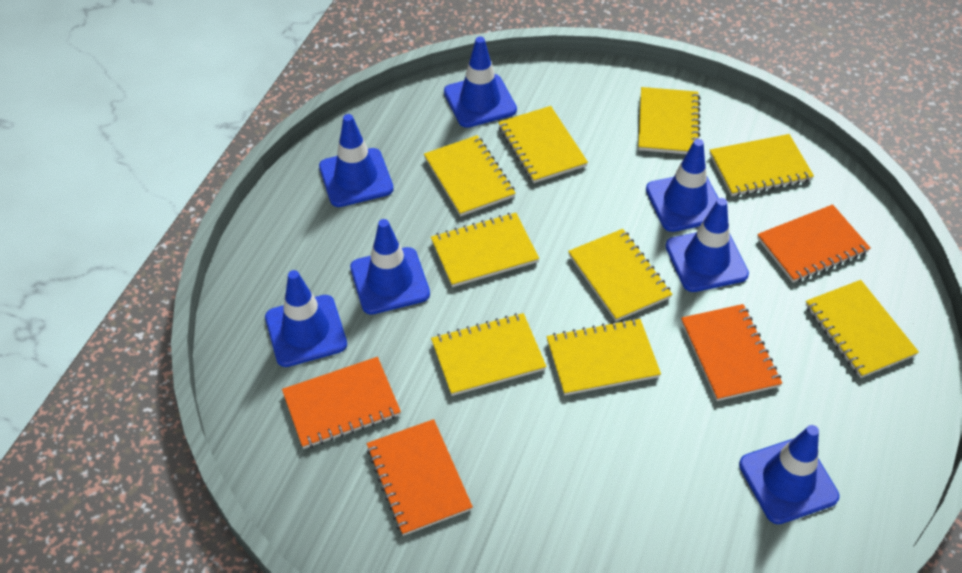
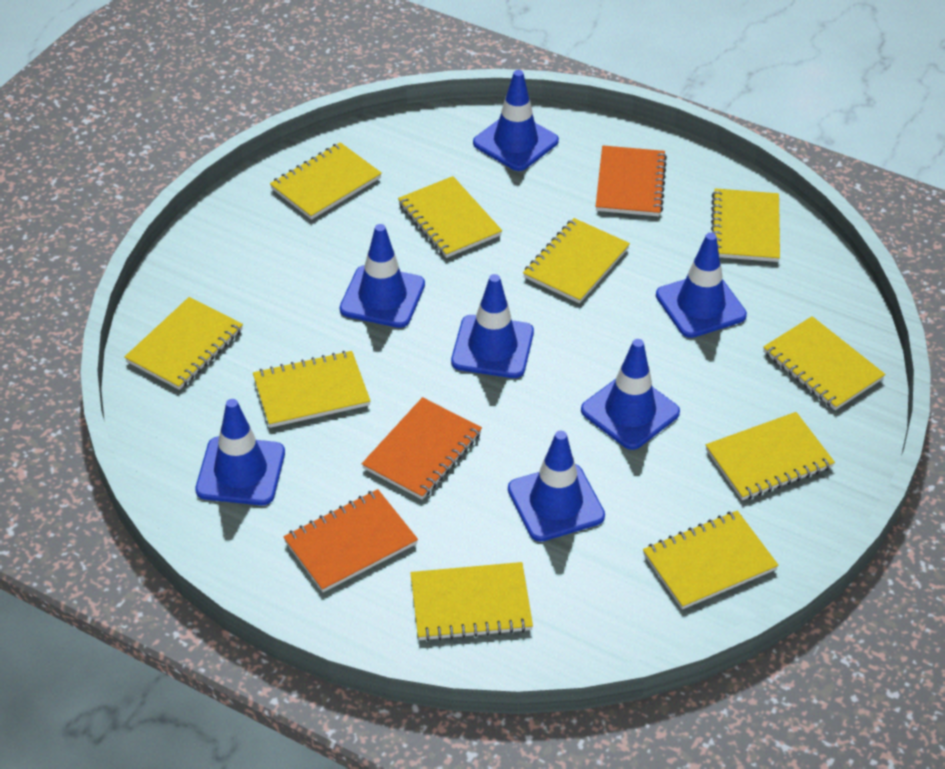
orange notebook: 4 -> 3
yellow notebook: 9 -> 10

